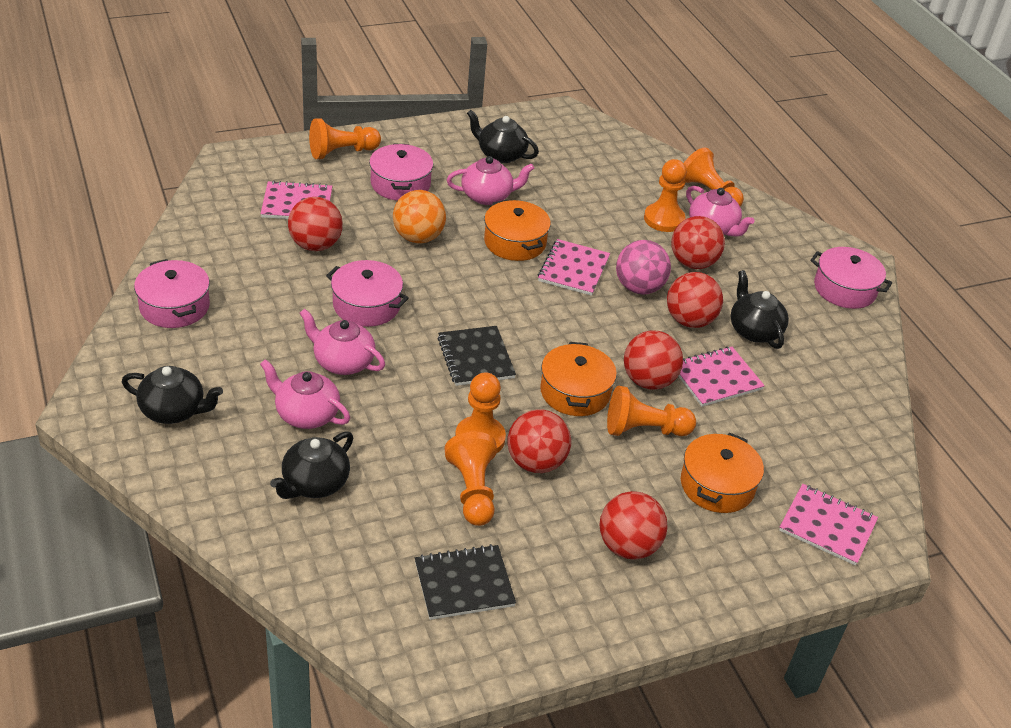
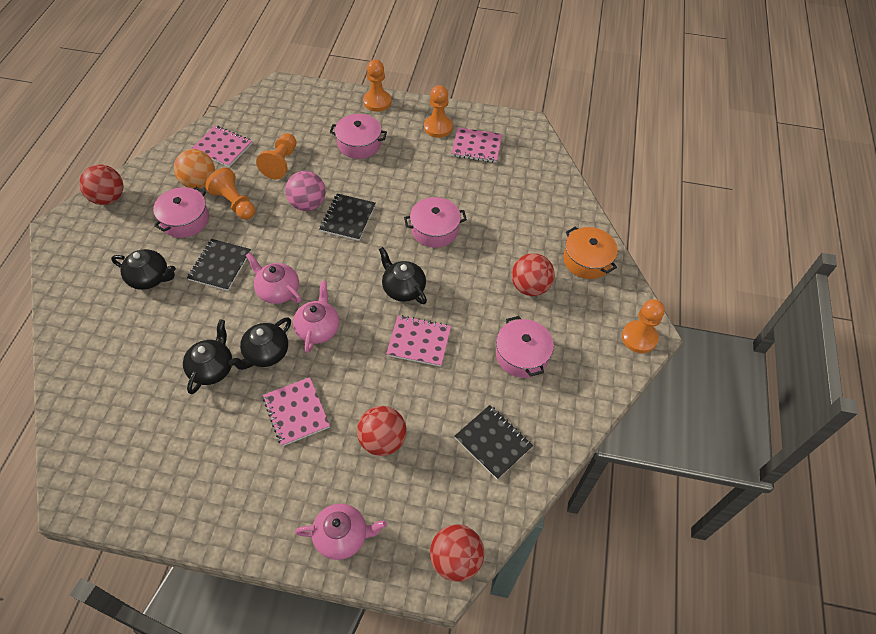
black notebook: 2 -> 3
orange pawn: 6 -> 5
orange pot: 3 -> 1
pink teapot: 4 -> 3
red ball: 6 -> 4

